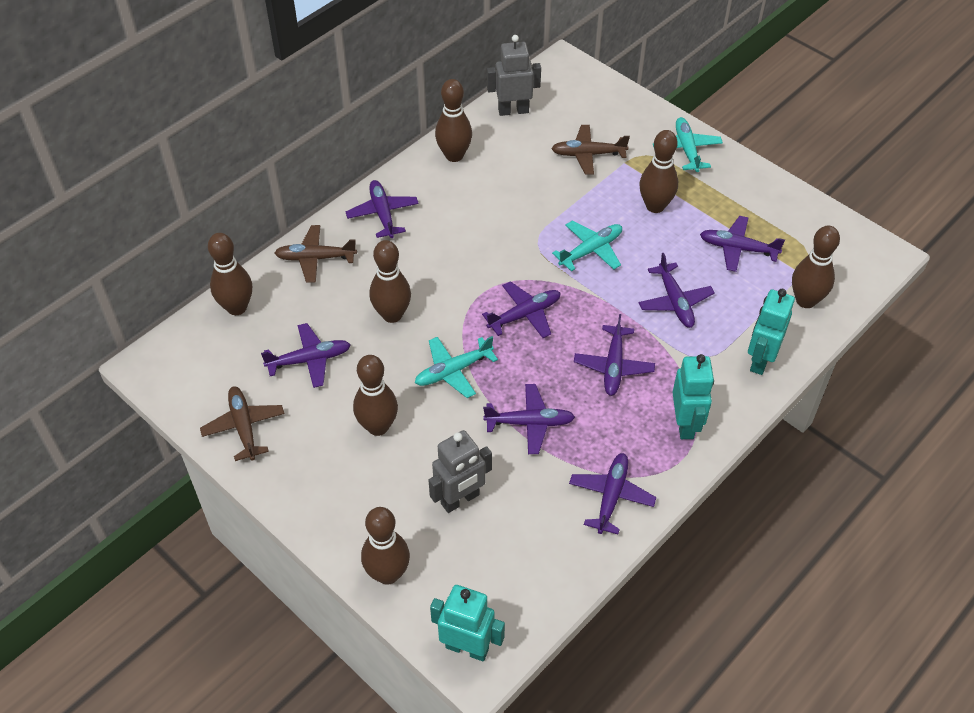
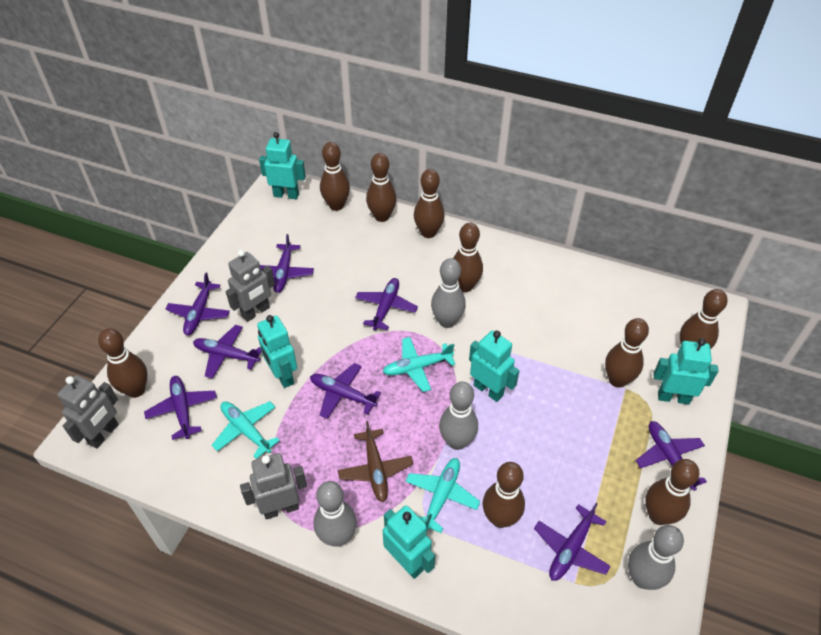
brown bowling pin: 7 -> 9
brown plane: 3 -> 1
grey bowling pin: 0 -> 4
grey robot: 2 -> 3
turquoise robot: 3 -> 5

